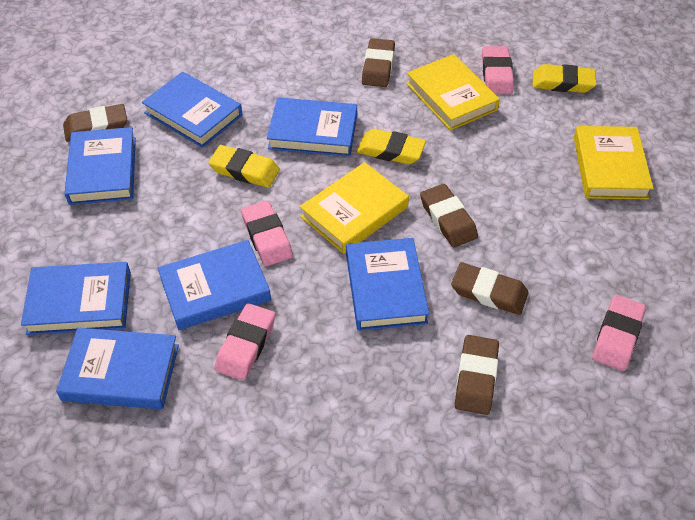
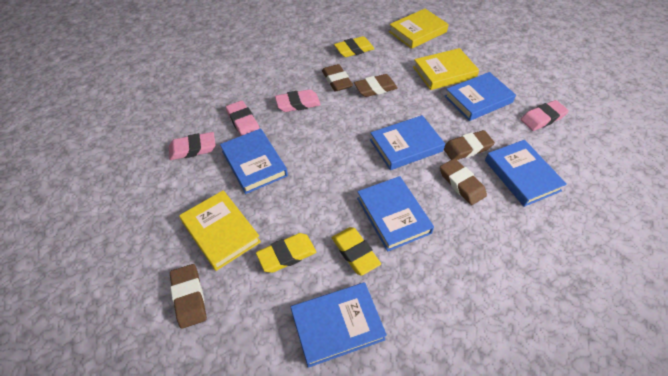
blue book: 7 -> 6

